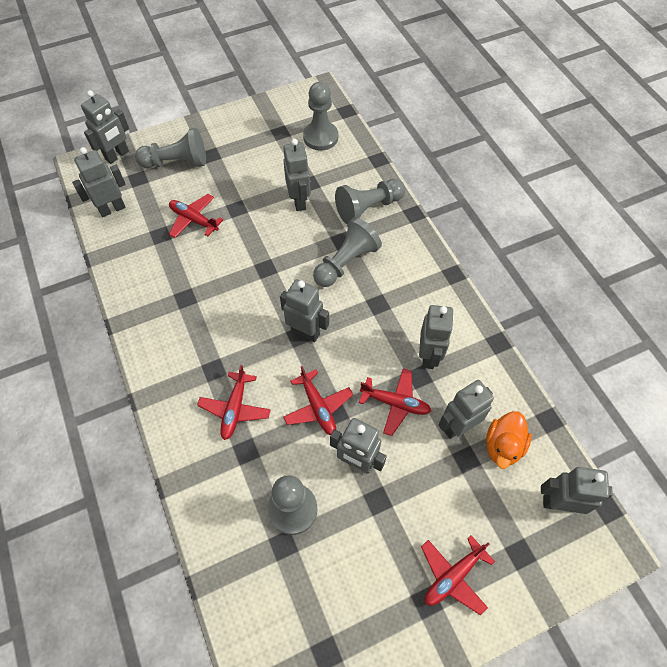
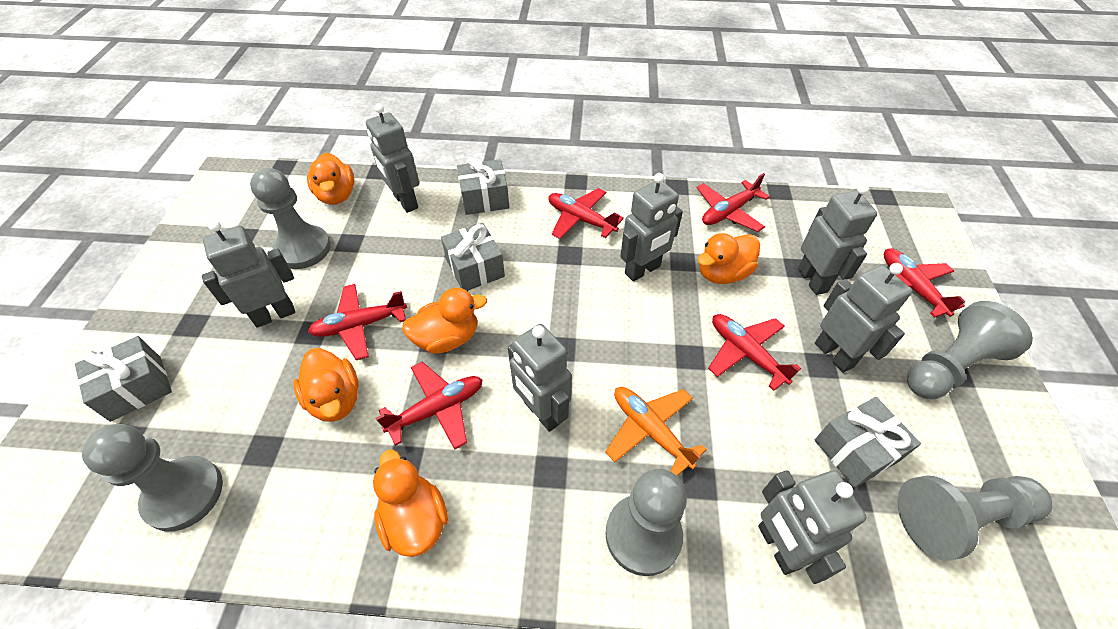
grey gift: 0 -> 4
grey robot: 8 -> 7
orange duck: 1 -> 5
orange plane: 0 -> 1
red plane: 5 -> 6

